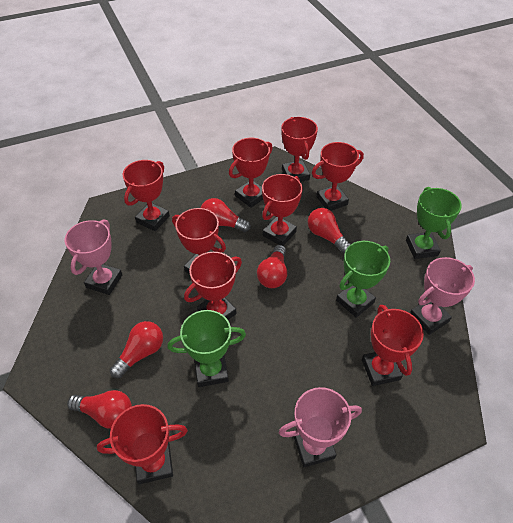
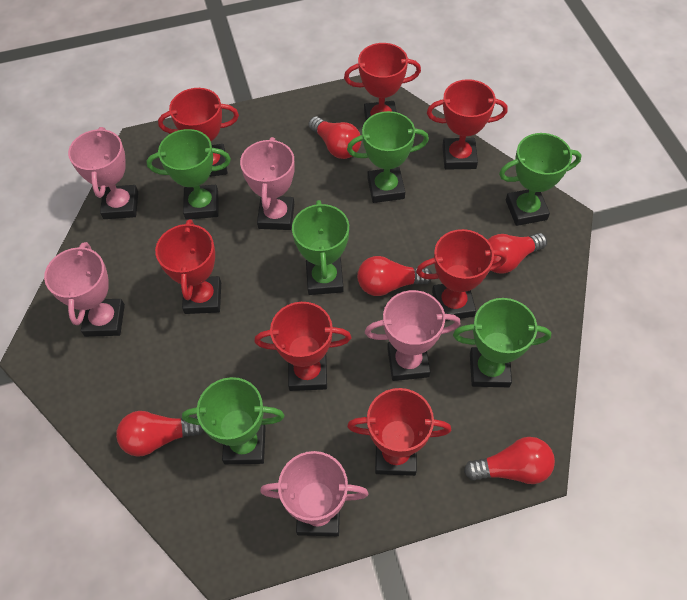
green trophy: 3 -> 6
pink trophy: 3 -> 5
red trophy: 9 -> 7

